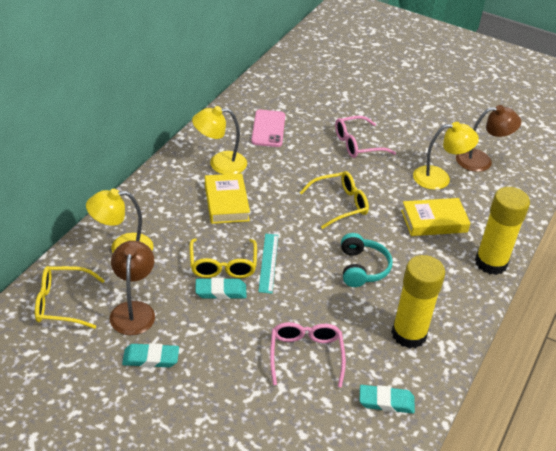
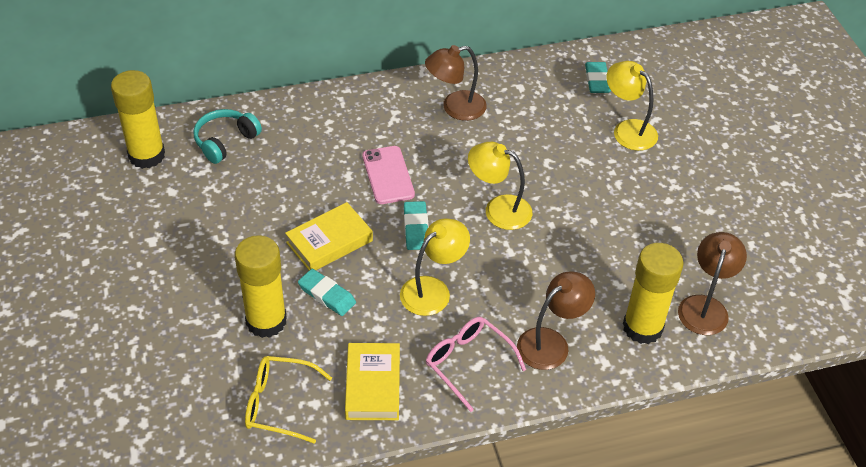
brown lamp: 2 -> 3
pink glasses: 2 -> 1
turquoise ruler: 1 -> 0
yellow glasses: 3 -> 1
yellow glue stick: 2 -> 3

